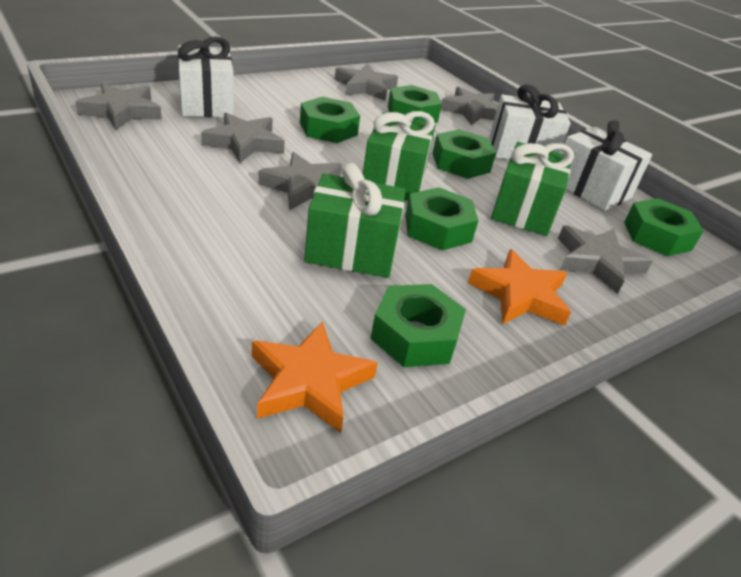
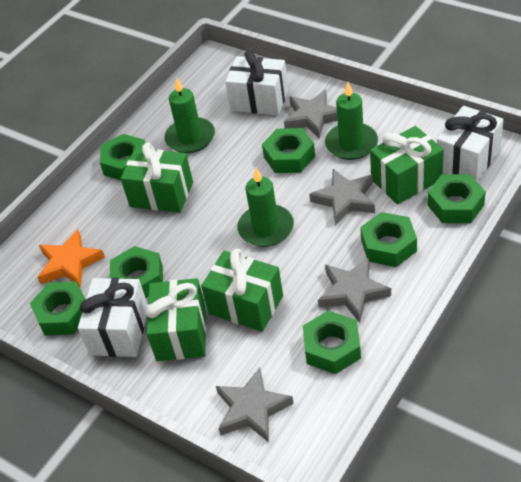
green candle: 0 -> 3
green gift: 3 -> 4
green nut: 6 -> 7
grey star: 6 -> 4
orange star: 2 -> 1

